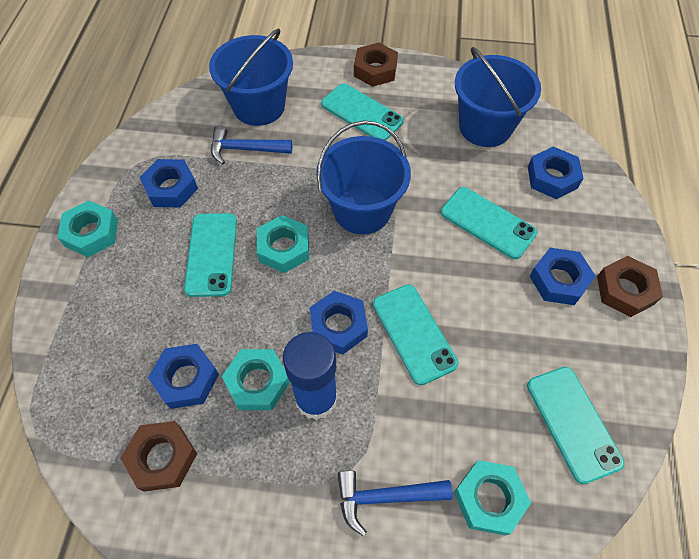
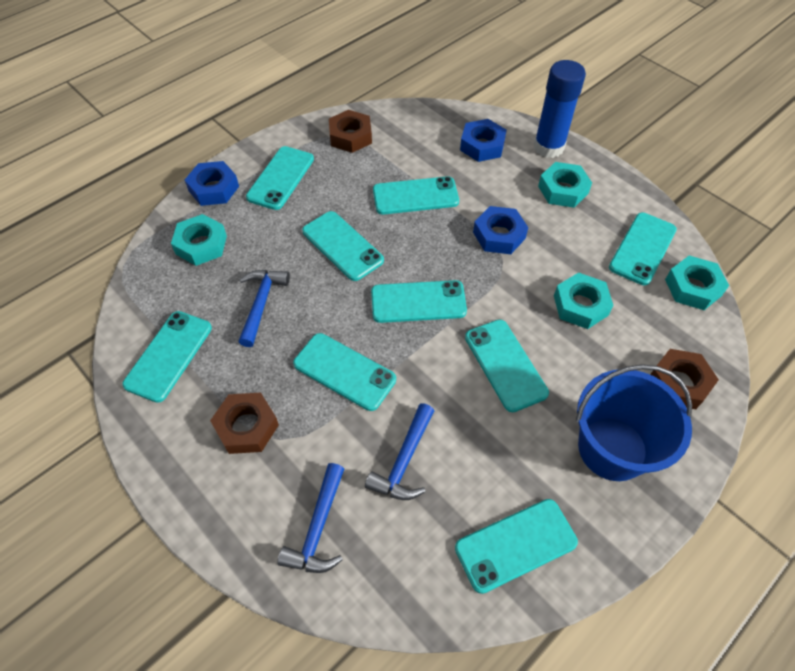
blue bucket: 3 -> 1
blue hammer: 2 -> 3
blue nut: 5 -> 3
turquoise phone: 5 -> 9

